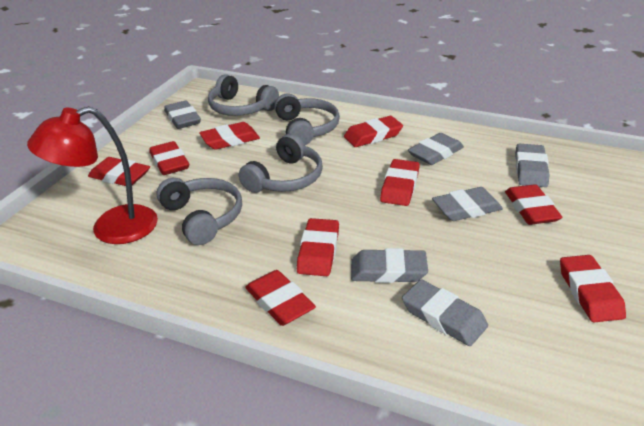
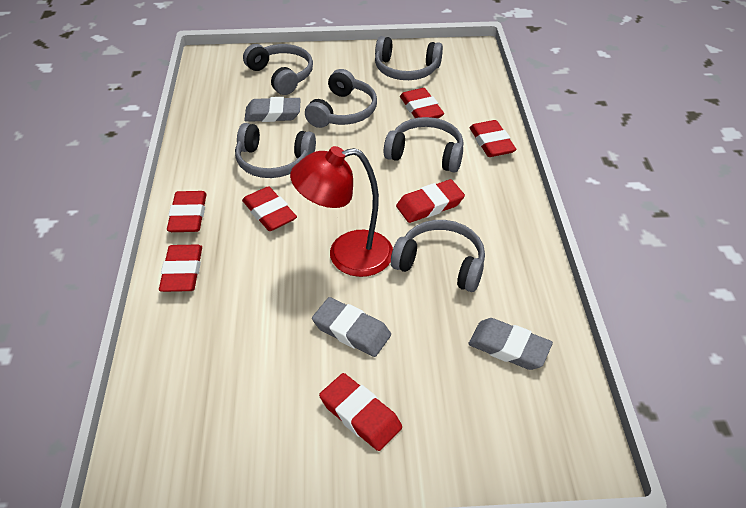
grey eraser: 6 -> 3
grey headphones: 4 -> 6
red eraser: 9 -> 7

